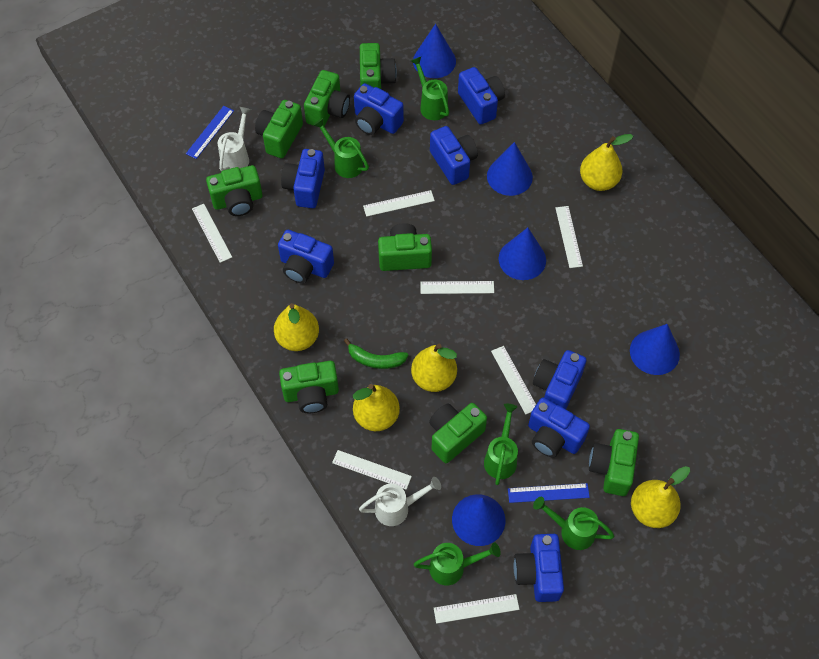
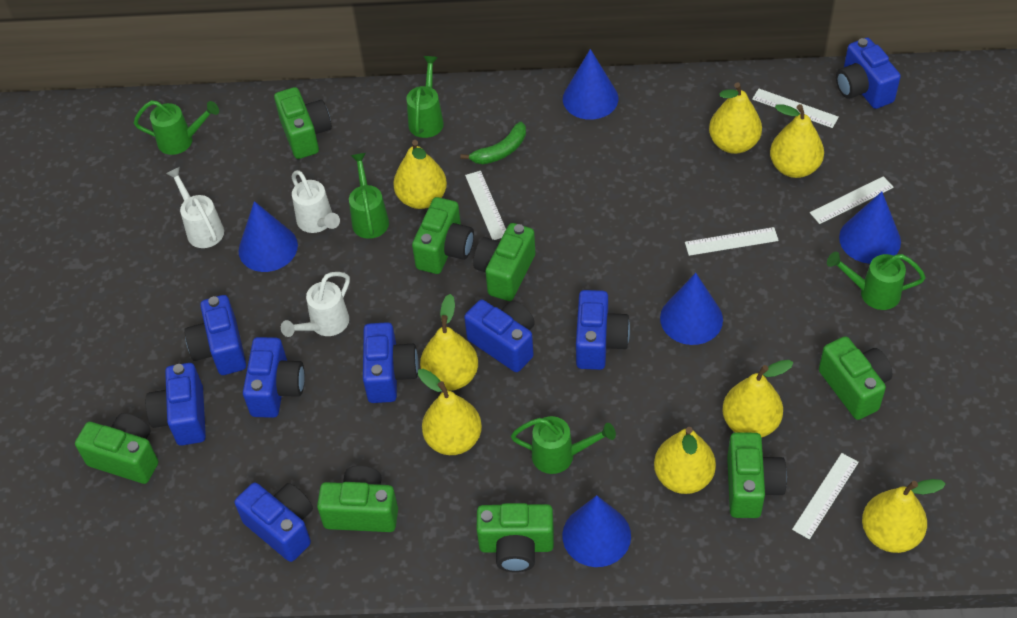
blue ruler: 2 -> 0
white ruler: 7 -> 5
white watering can: 2 -> 3
yellow pear: 5 -> 8

